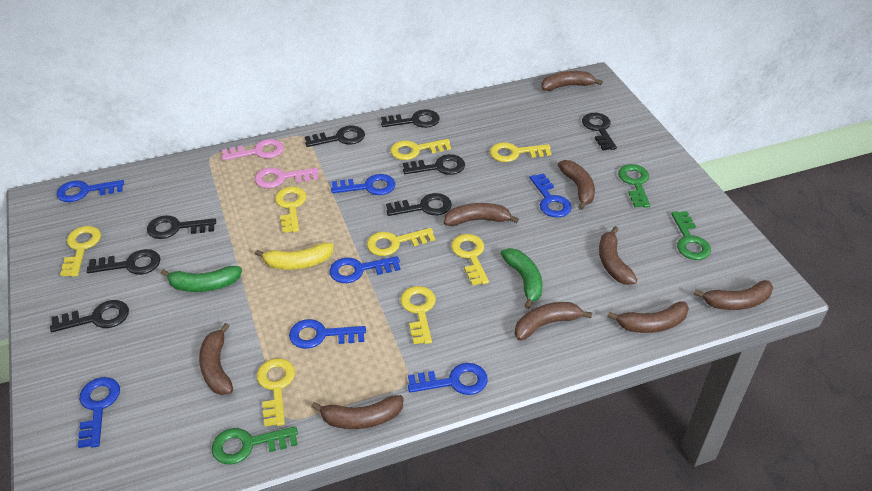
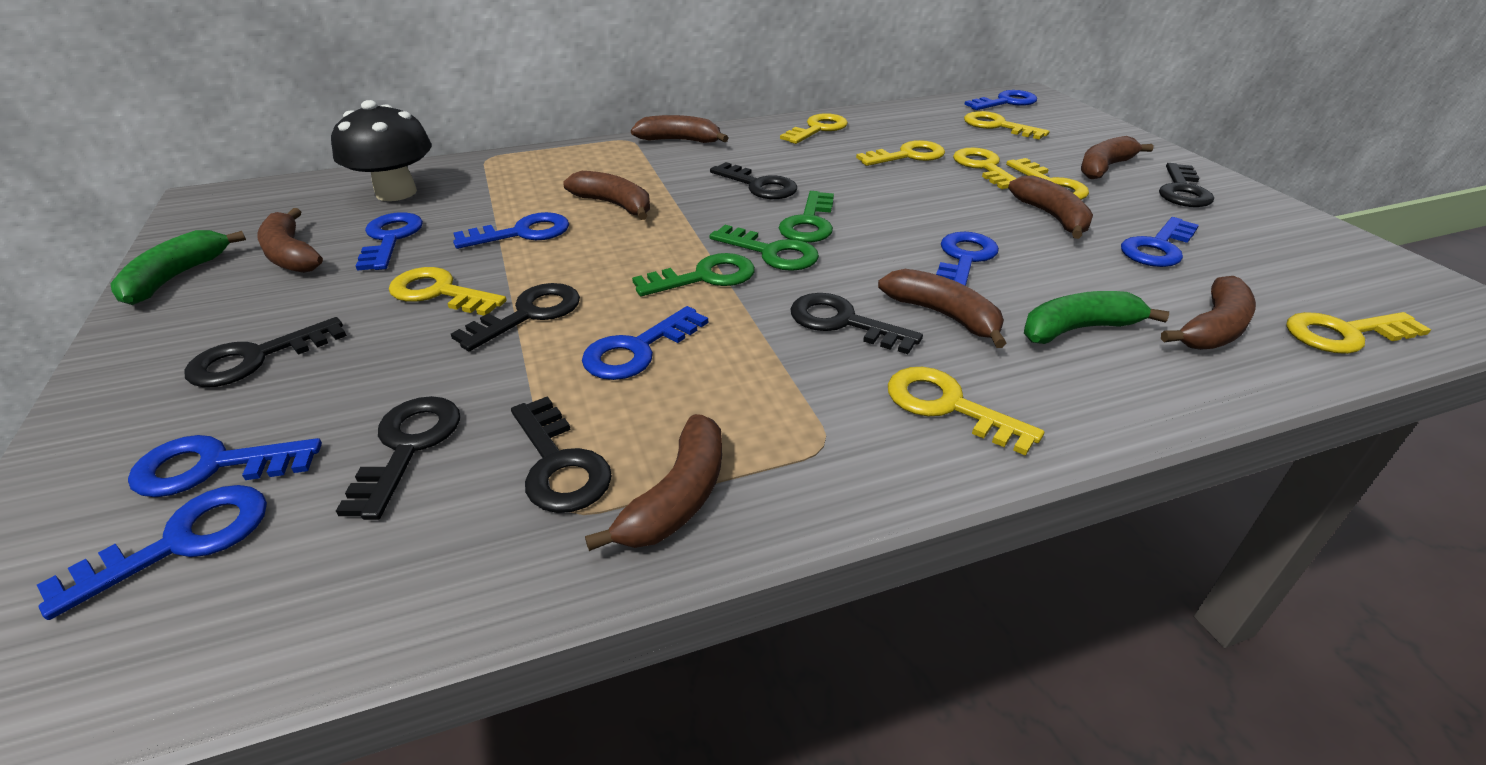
black key: 8 -> 7
black mushroom: 0 -> 1
blue key: 7 -> 8
brown banana: 9 -> 8
pink key: 2 -> 0
yellow banana: 1 -> 0

